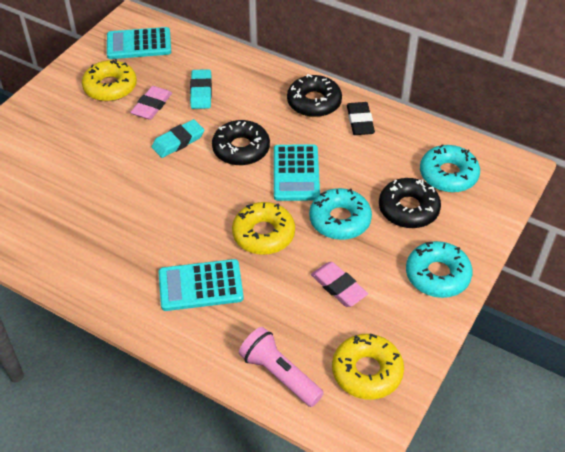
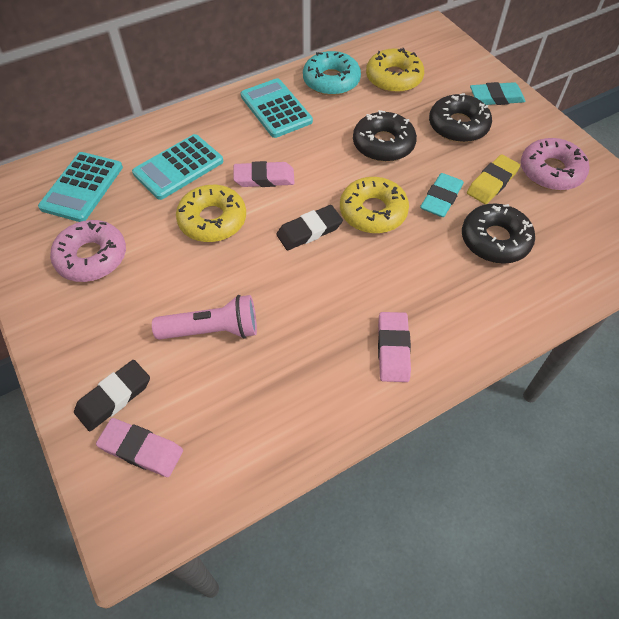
black eraser: 1 -> 2
pink donut: 0 -> 2
pink eraser: 2 -> 3
turquoise donut: 3 -> 1
yellow eraser: 0 -> 1

